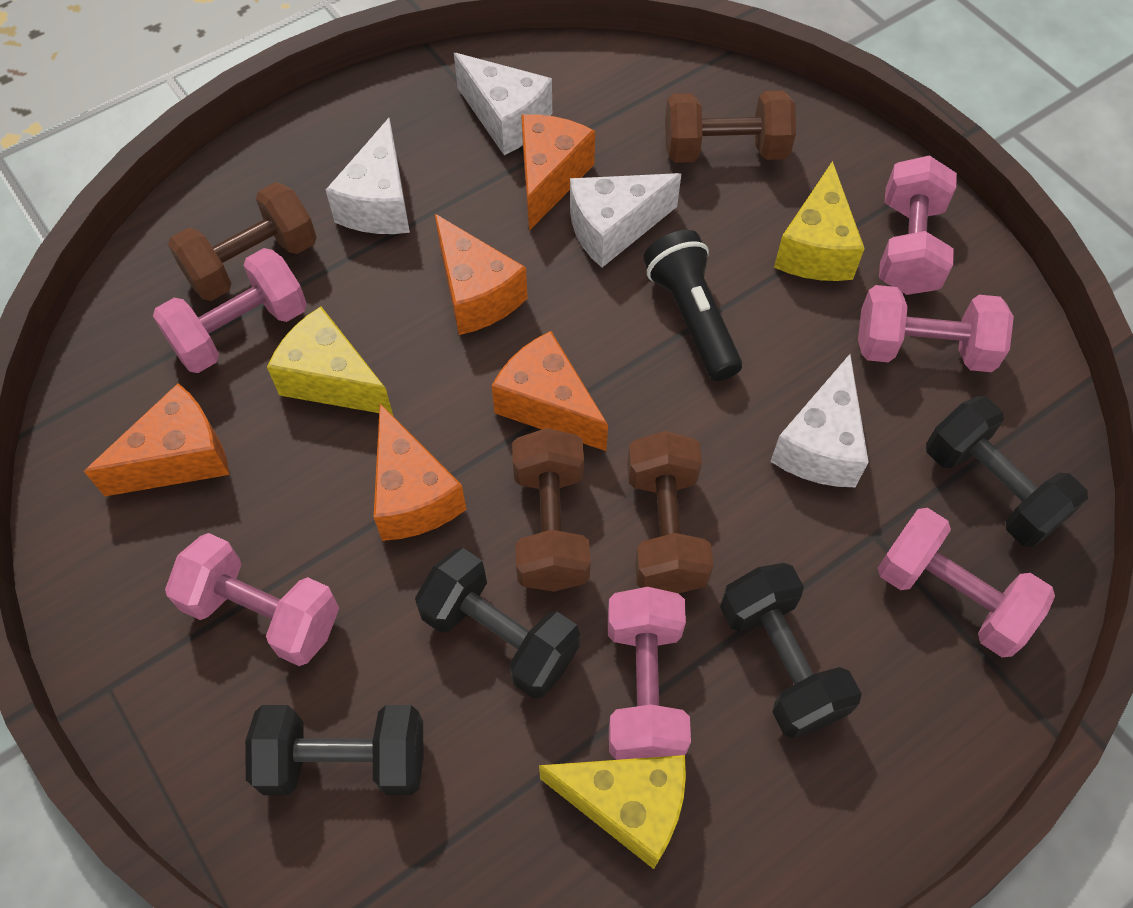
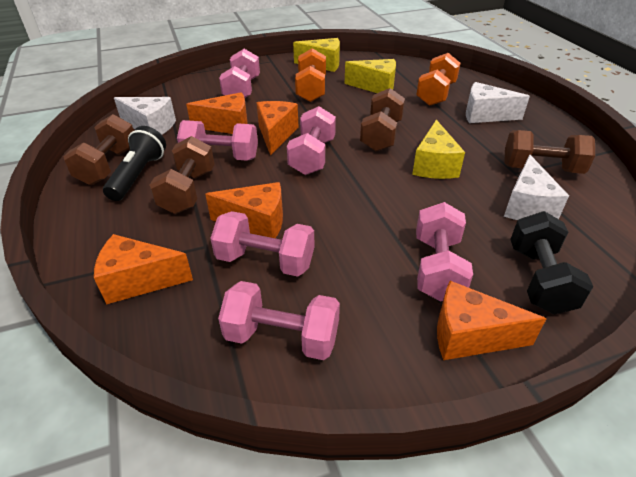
black dumbbell: 4 -> 1
orange dumbbell: 0 -> 2
white cheese: 4 -> 3

